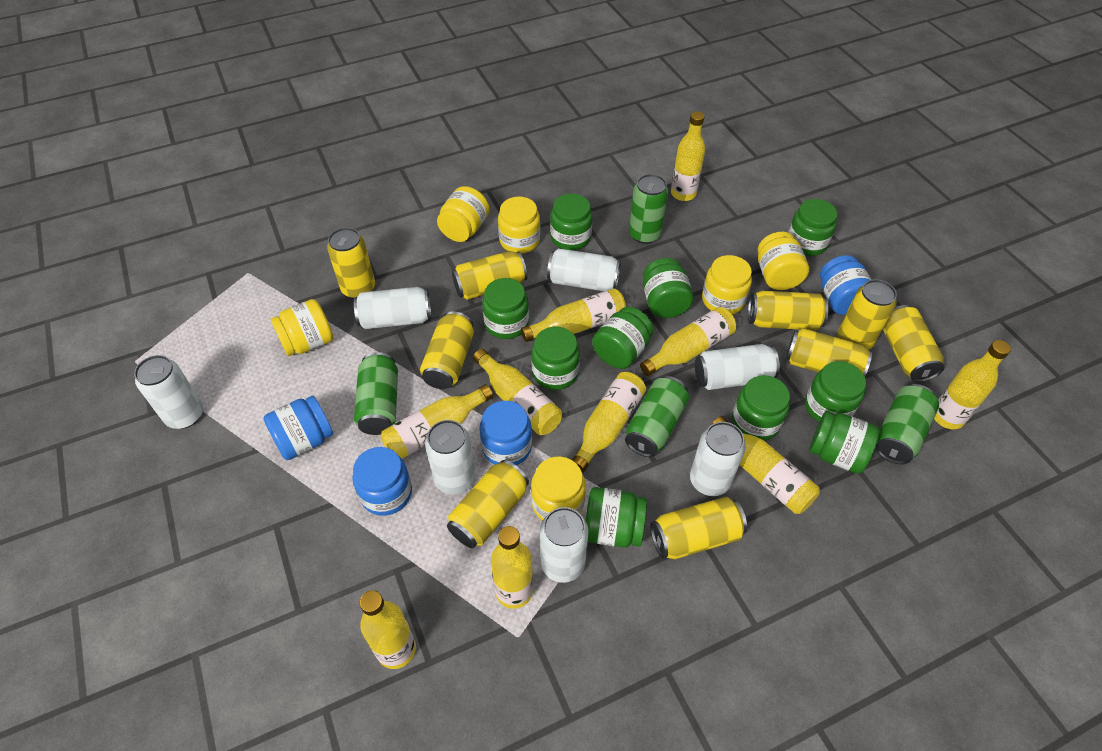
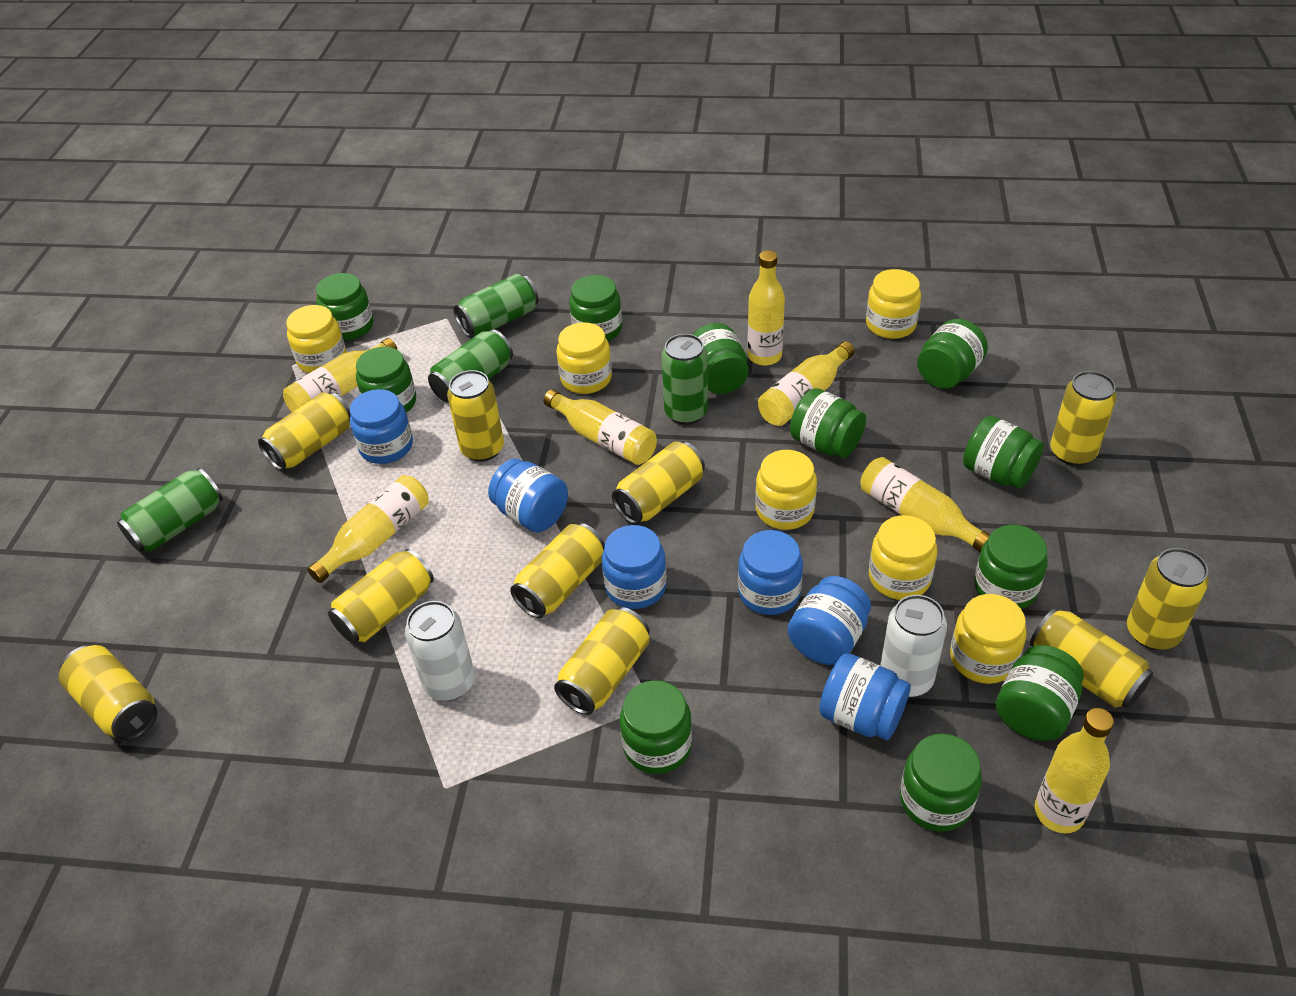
blue jar: 4 -> 6
green jar: 10 -> 11
white can: 7 -> 2
yellow bottle: 10 -> 7
yellow can: 9 -> 10

